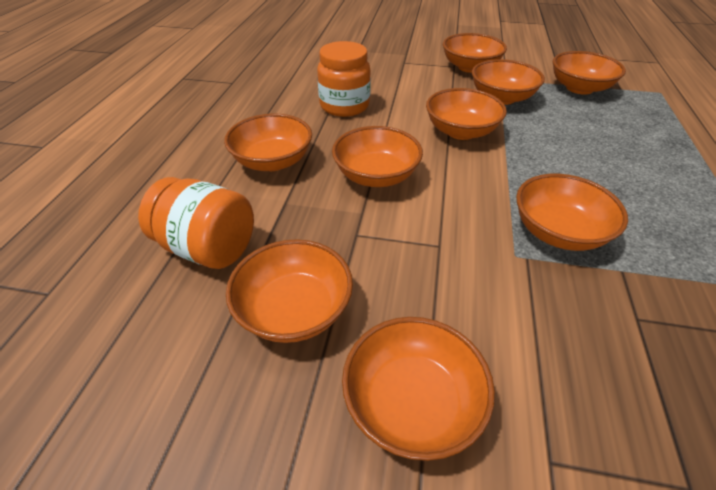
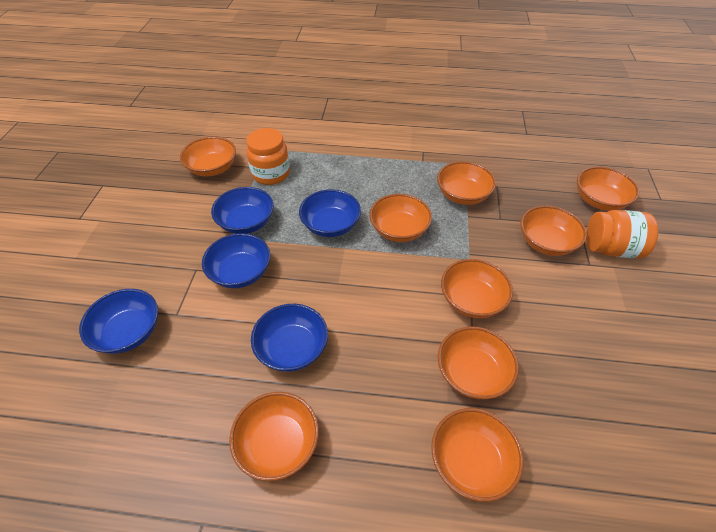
blue bowl: 0 -> 5

